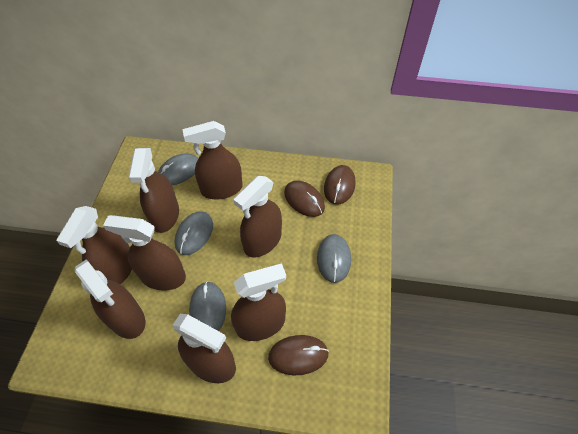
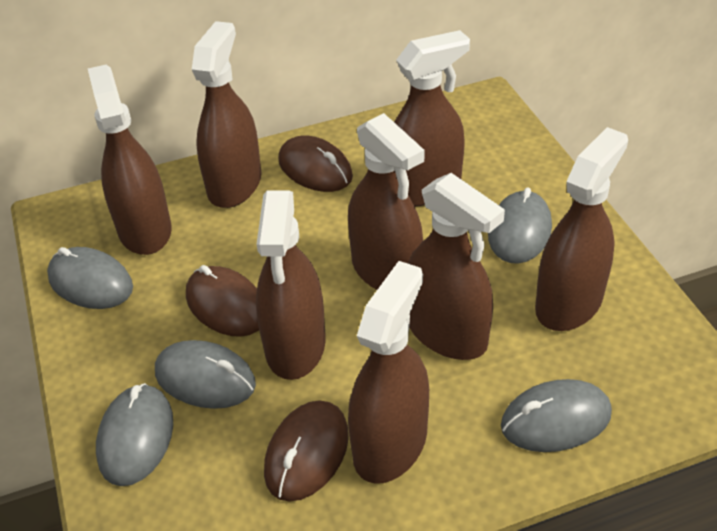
grey mouse: 4 -> 5

